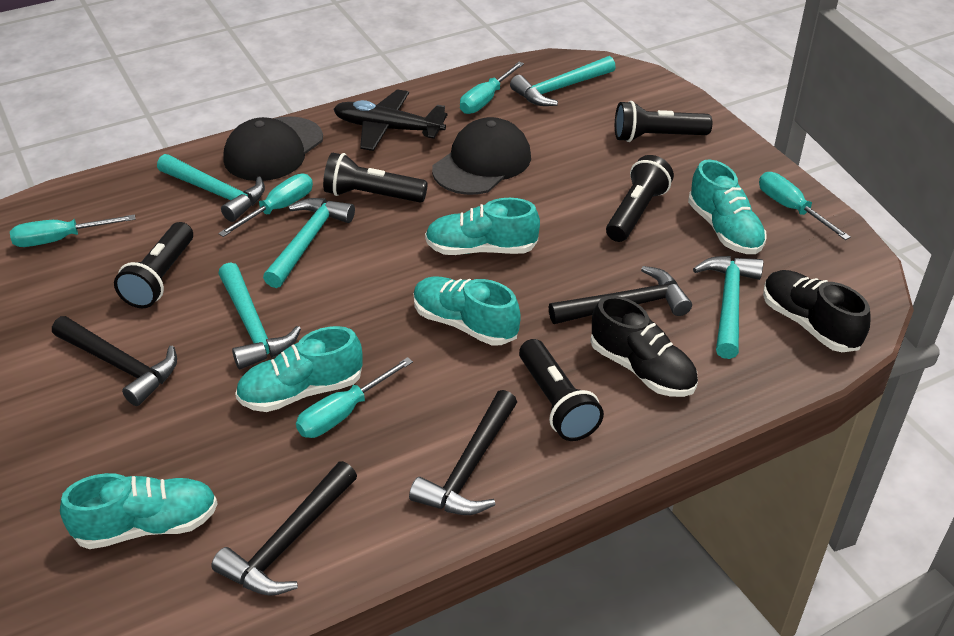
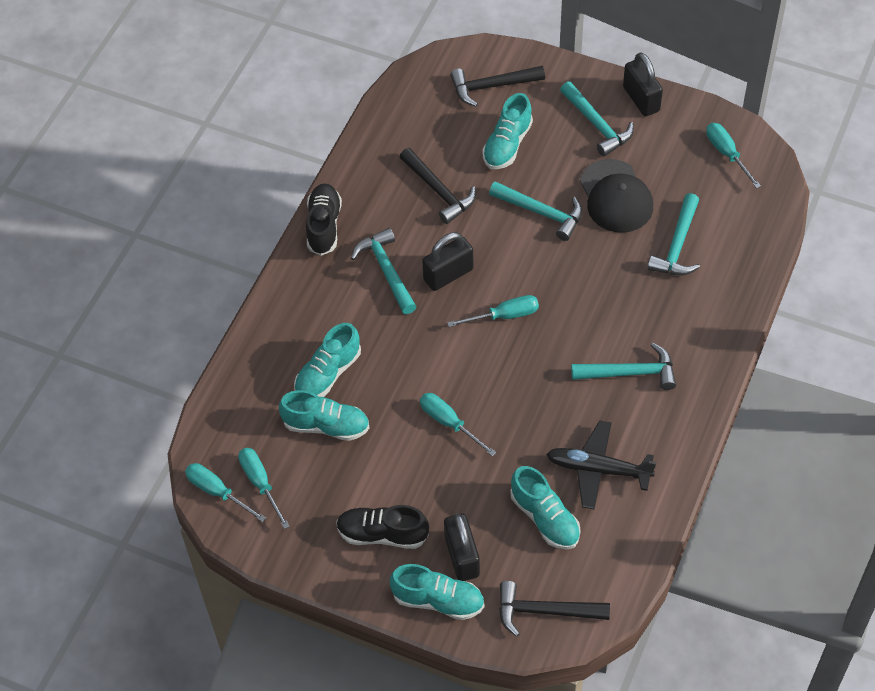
black cap: 2 -> 1
black flashlight: 5 -> 0
black hammer: 4 -> 3
black padlock: 0 -> 3

